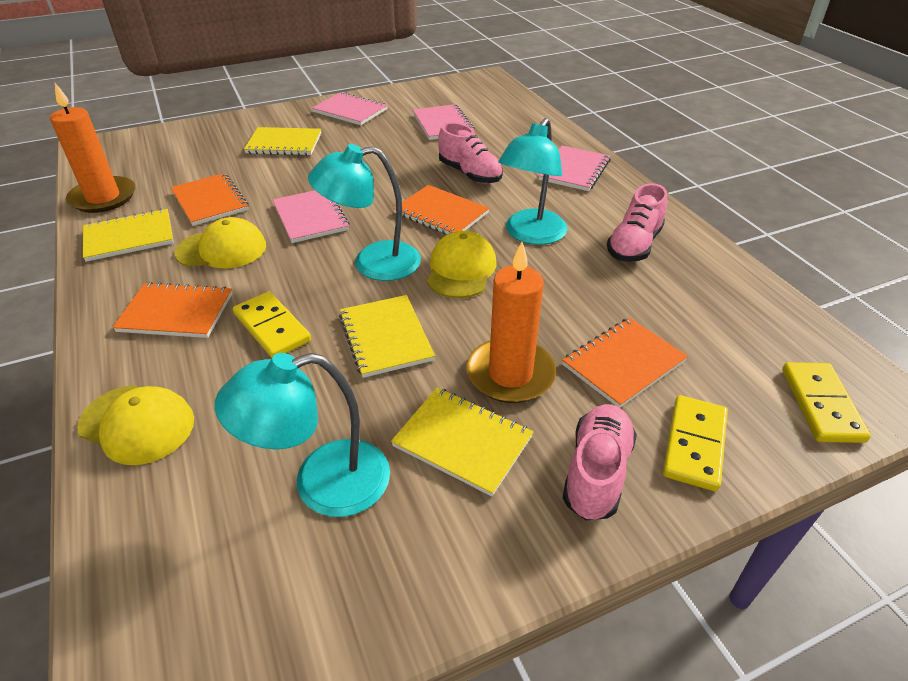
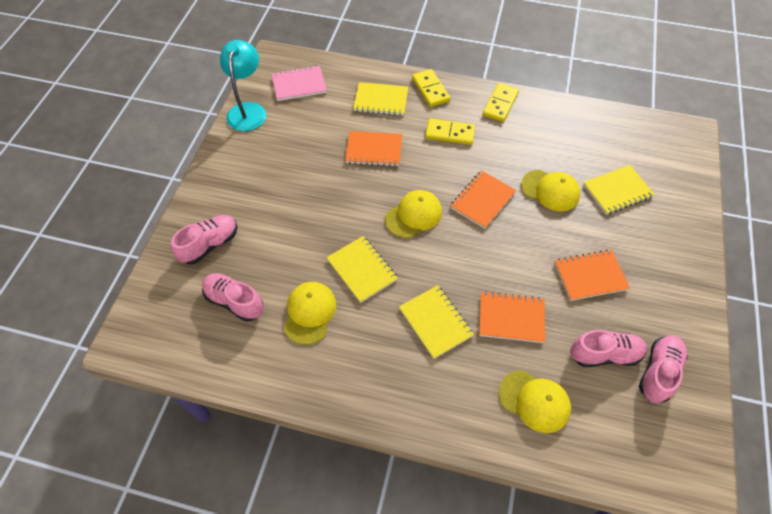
orange candle: 2 -> 0
pink notebook: 4 -> 1
pink shoe: 3 -> 4
turquoise lamp: 3 -> 1
yellow cap: 3 -> 4

